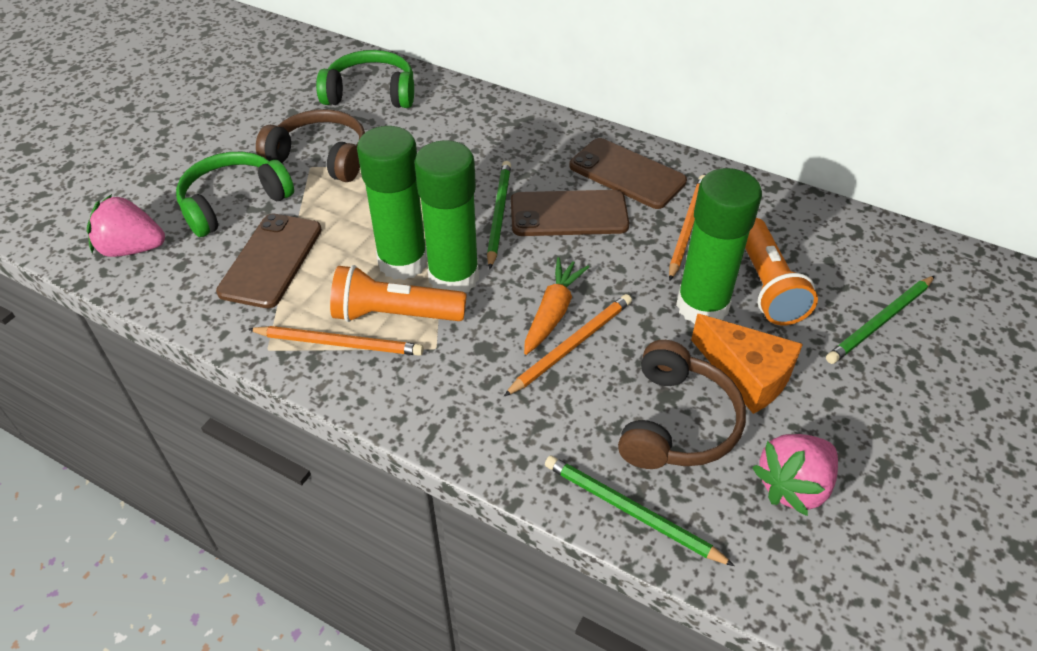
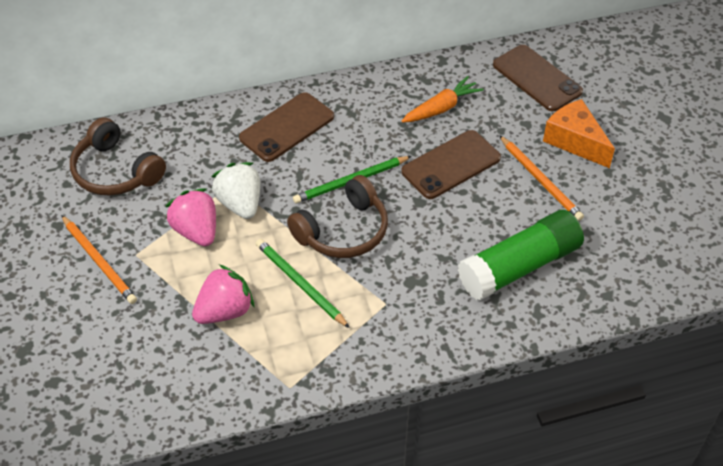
green glue stick: 3 -> 1
green headphones: 2 -> 0
green pencil: 3 -> 2
orange flashlight: 2 -> 0
orange pencil: 3 -> 2
white strawberry: 0 -> 1

